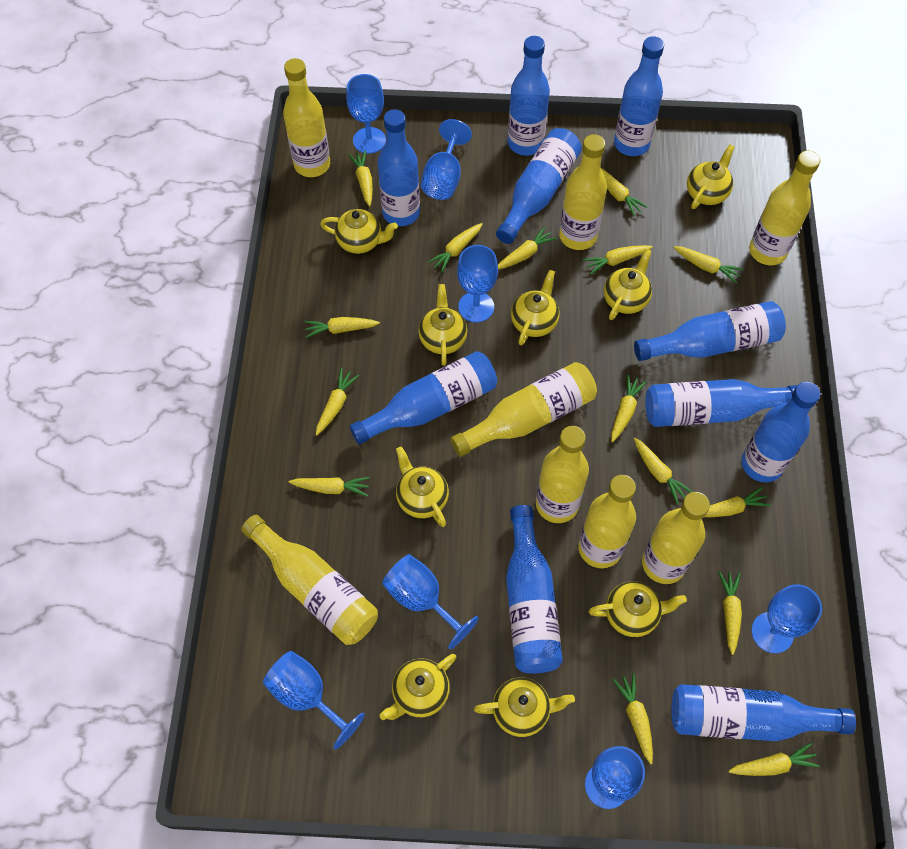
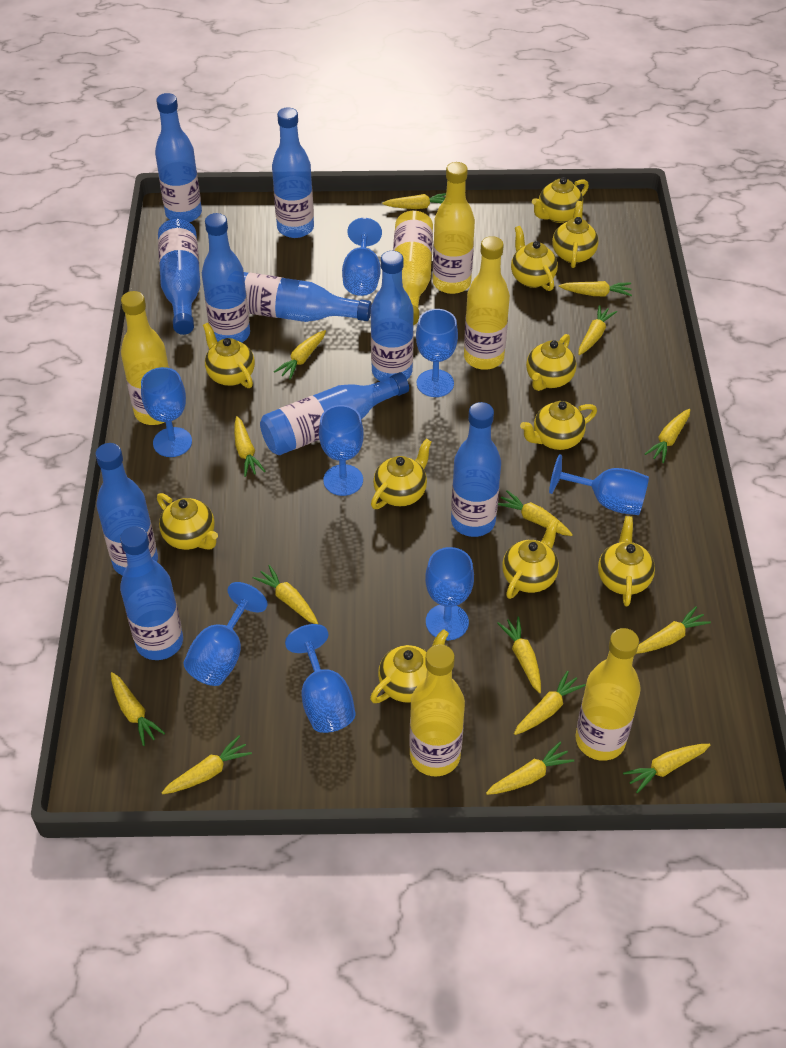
blue goblet: 7 -> 8
yellow bottle: 8 -> 6
yellow teapot: 9 -> 11

